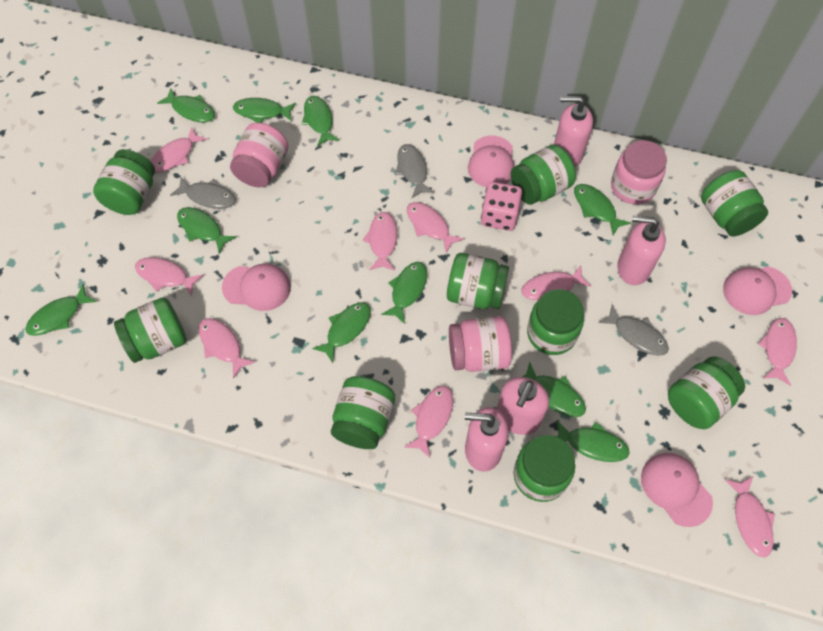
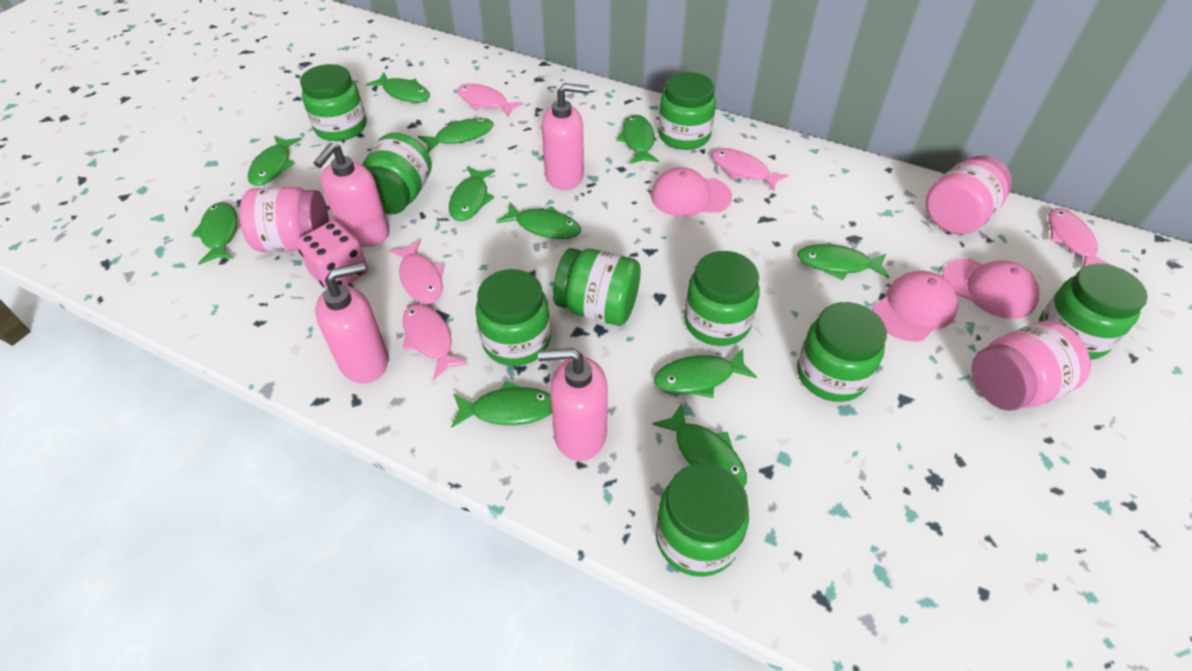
green fish: 10 -> 11
grey fish: 3 -> 0
pink cap: 4 -> 3
pink fish: 9 -> 5

